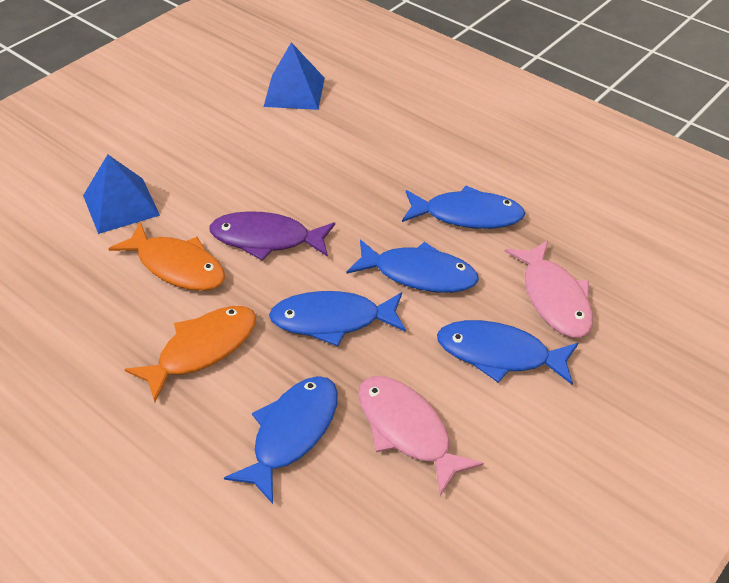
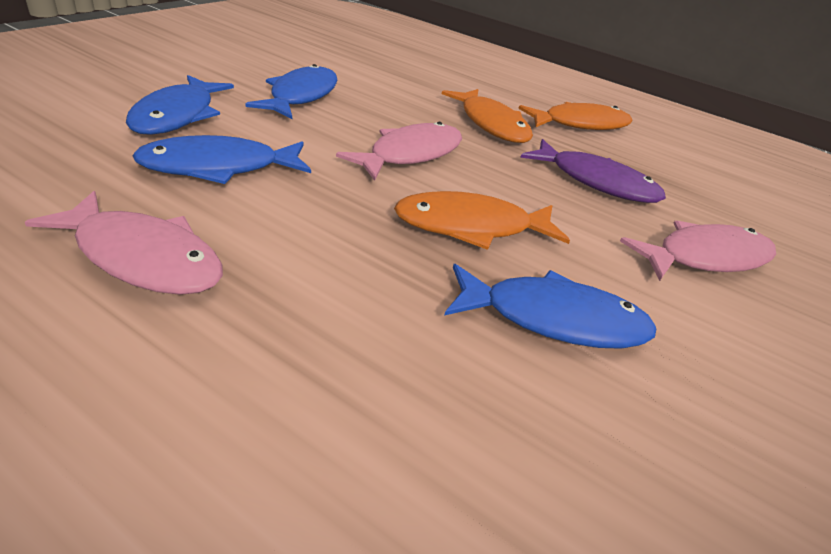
blue fish: 5 -> 4
blue pyramid: 2 -> 0
orange fish: 2 -> 3
pink fish: 2 -> 3

